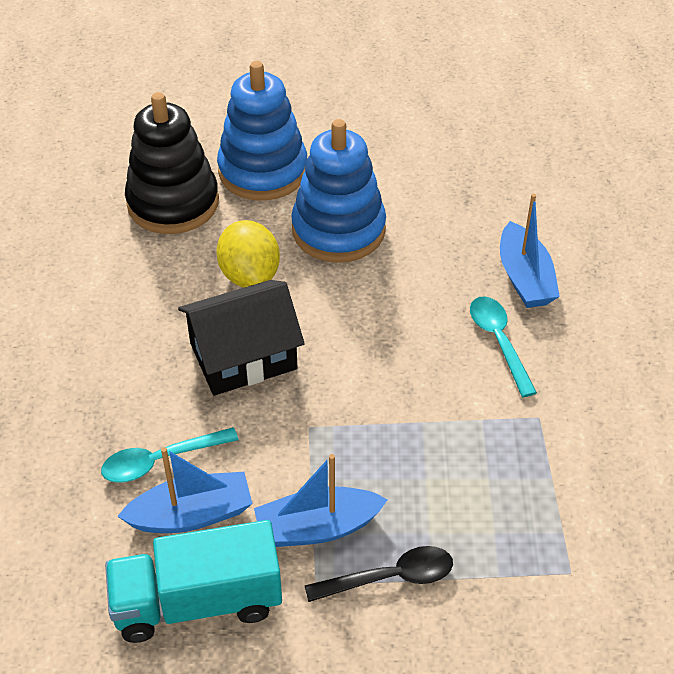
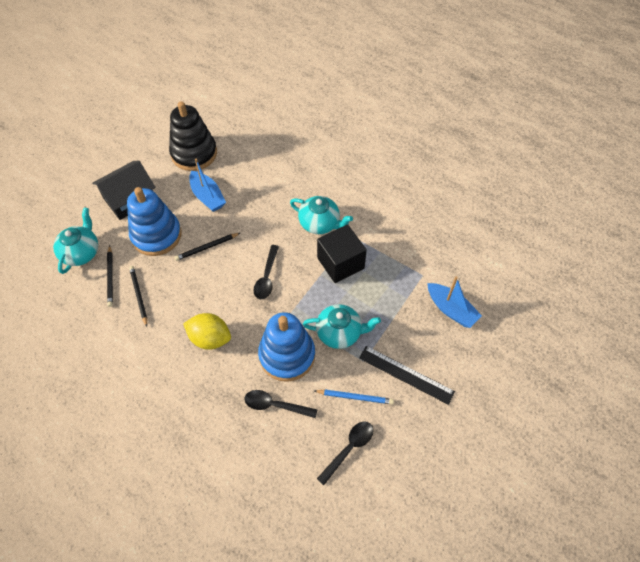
black cube: 0 -> 1
black pencil: 0 -> 3
black ruler: 0 -> 1
black spoon: 1 -> 3
blue boat: 3 -> 2
blue pencil: 0 -> 1
turquoise spoon: 2 -> 0
turquoise teapot: 0 -> 3
turquoise truck: 1 -> 0

